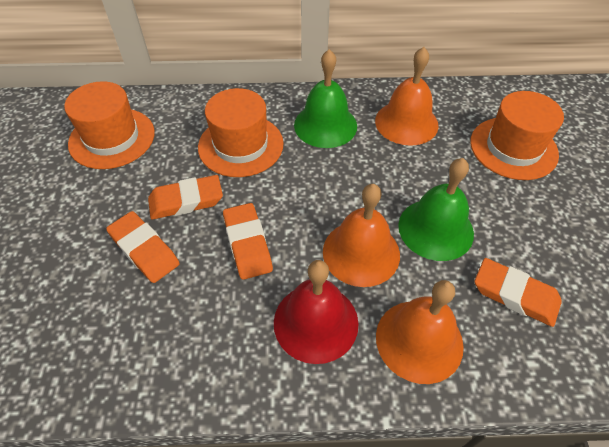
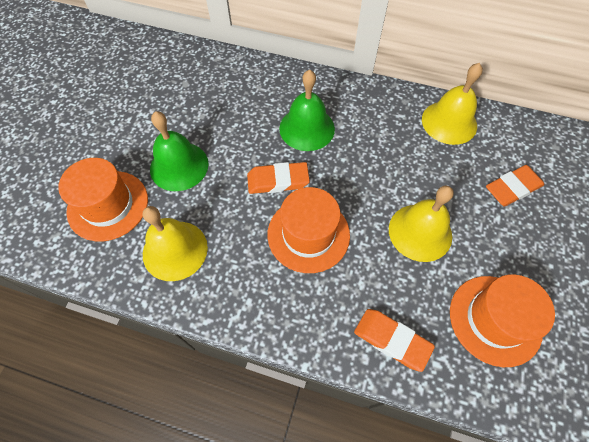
orange bell: 3 -> 0
orange eraser: 4 -> 3
red bell: 1 -> 0
yellow bell: 0 -> 3

